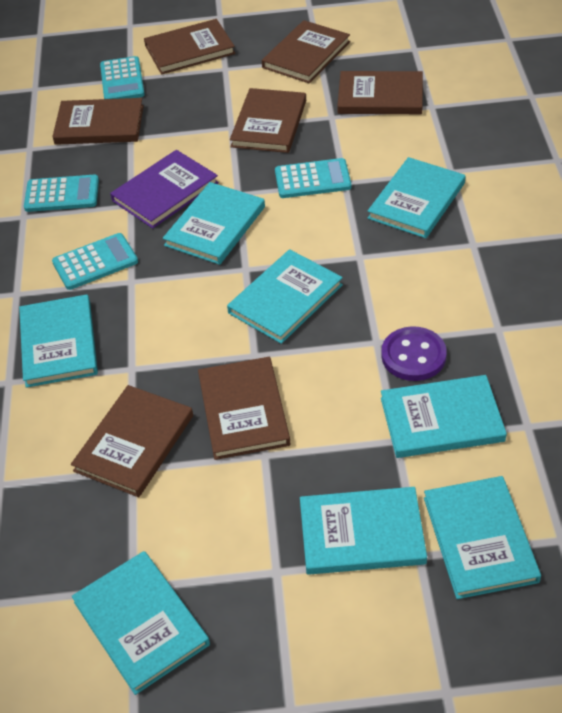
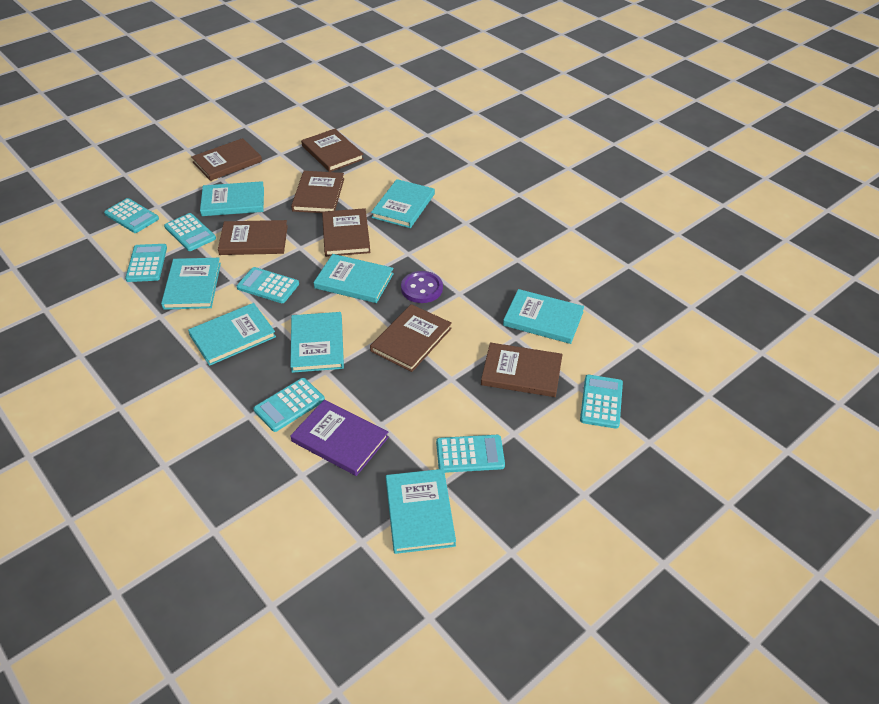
turquoise calculator: 4 -> 7

